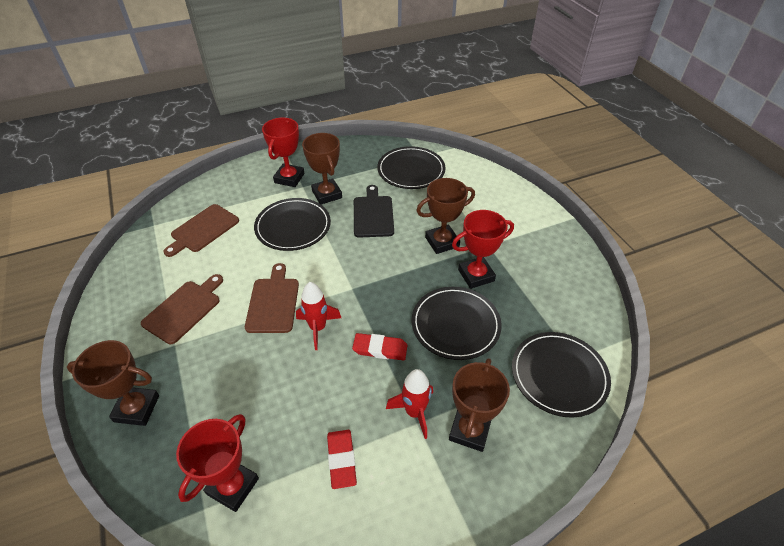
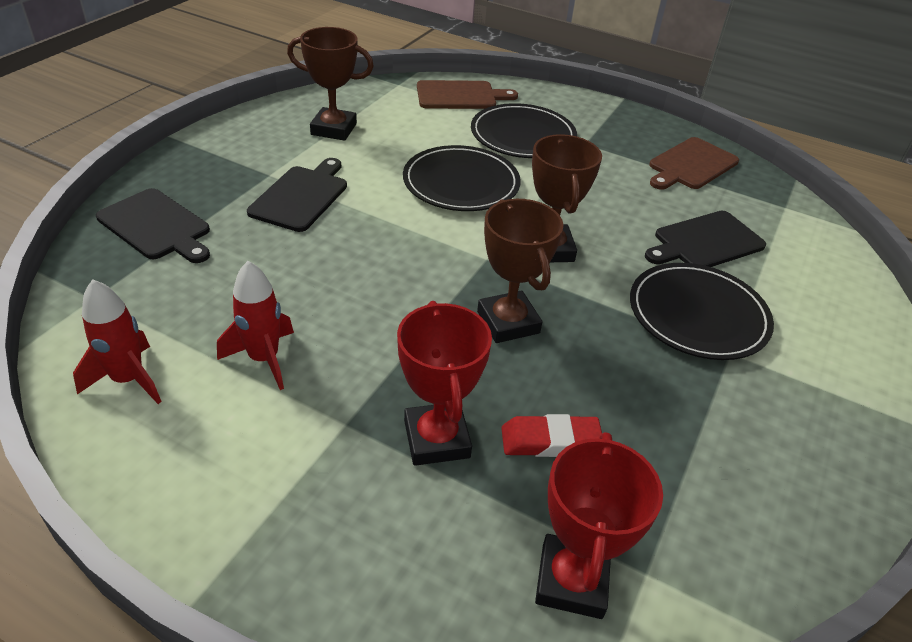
black cutting board: 1 -> 3
black plate: 4 -> 3
brown cutting board: 3 -> 2
brown trophy: 4 -> 3
red eraser: 2 -> 1
red trophy: 3 -> 2

